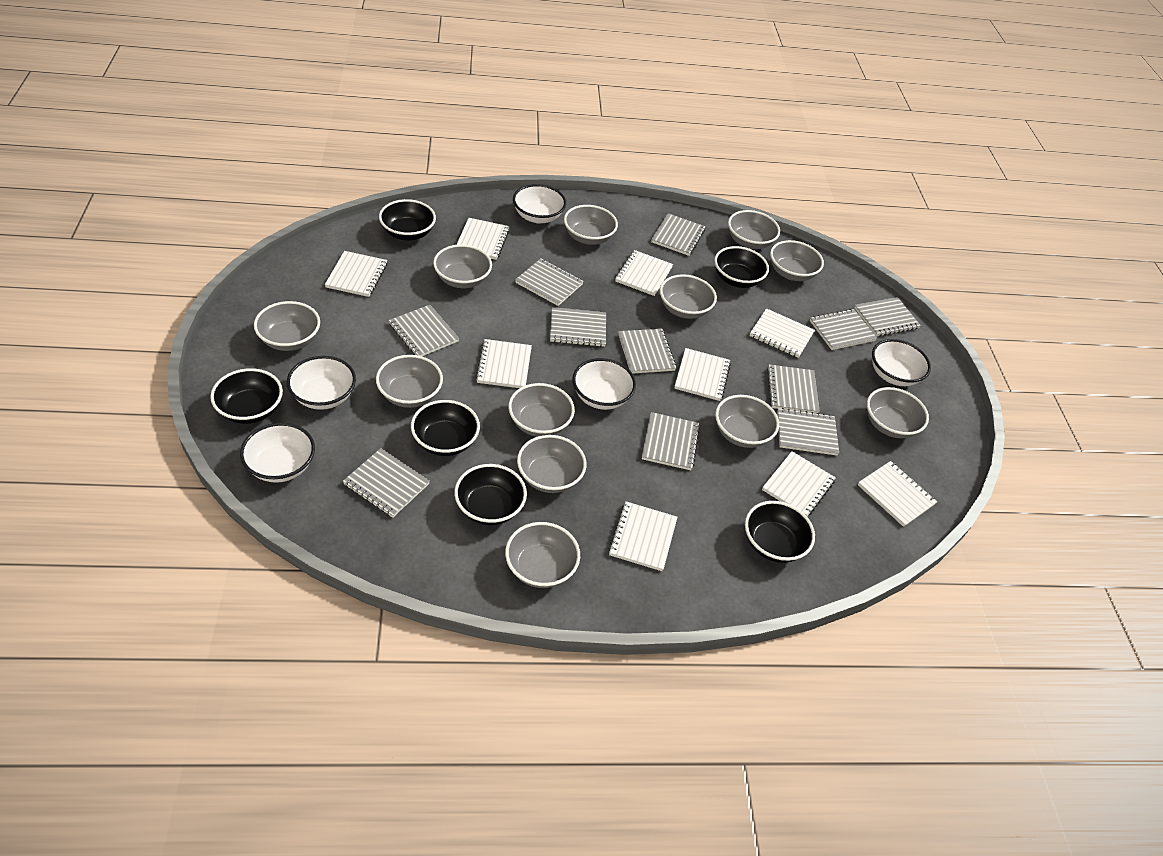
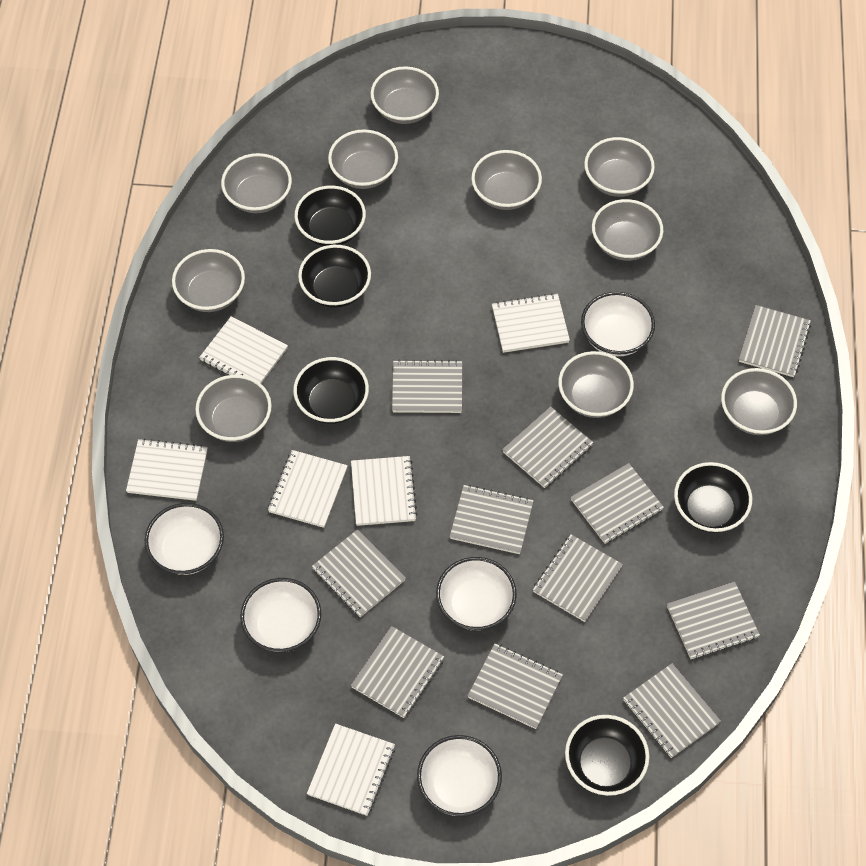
black bowl: 6 -> 5
grey bowl: 12 -> 10
white notebook: 9 -> 6

